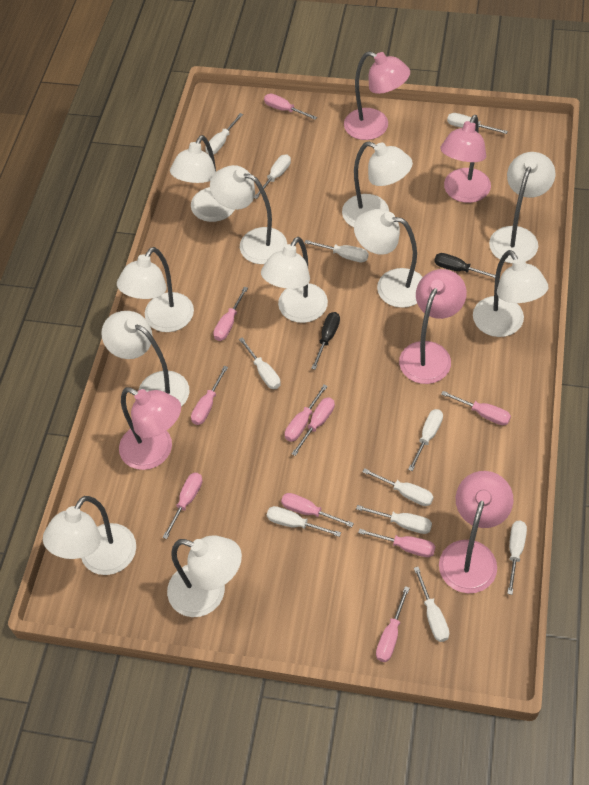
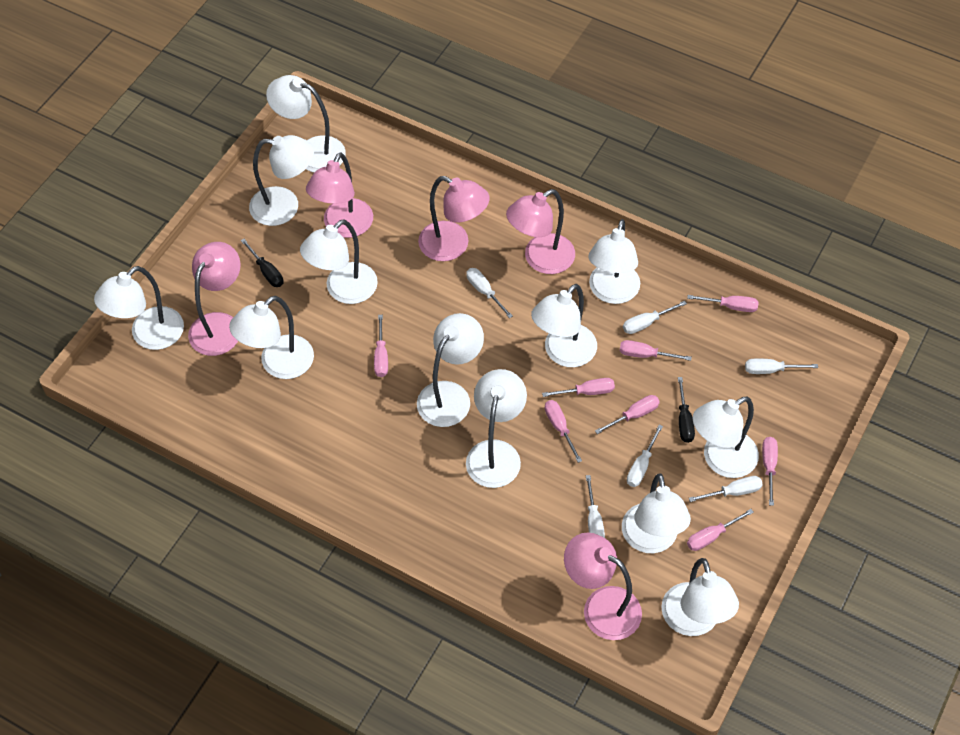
pink screwdriver: 10 -> 8
white lamp: 11 -> 12
white screwdriver: 11 -> 6

